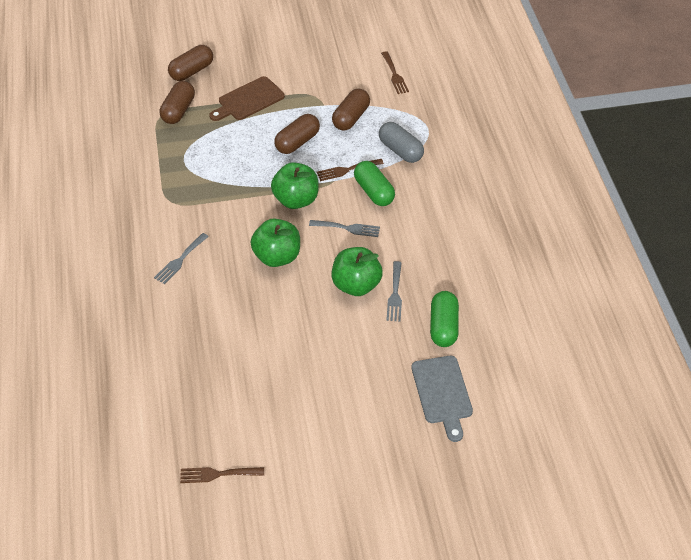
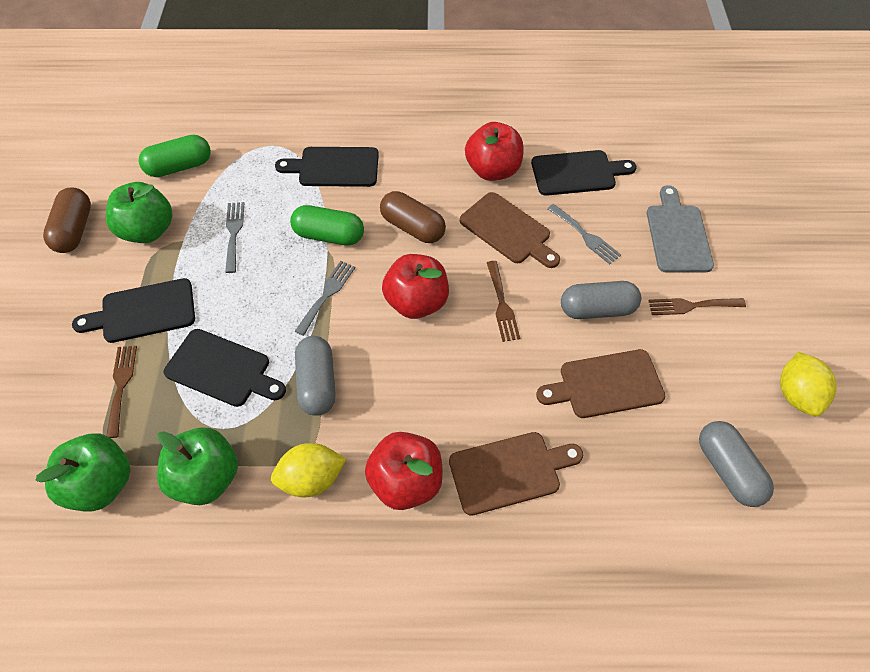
black cutting board: 0 -> 4
brown capsule: 4 -> 2
brown cutting board: 1 -> 3
grey capsule: 1 -> 3
red apple: 0 -> 3
yellow lemon: 0 -> 2

